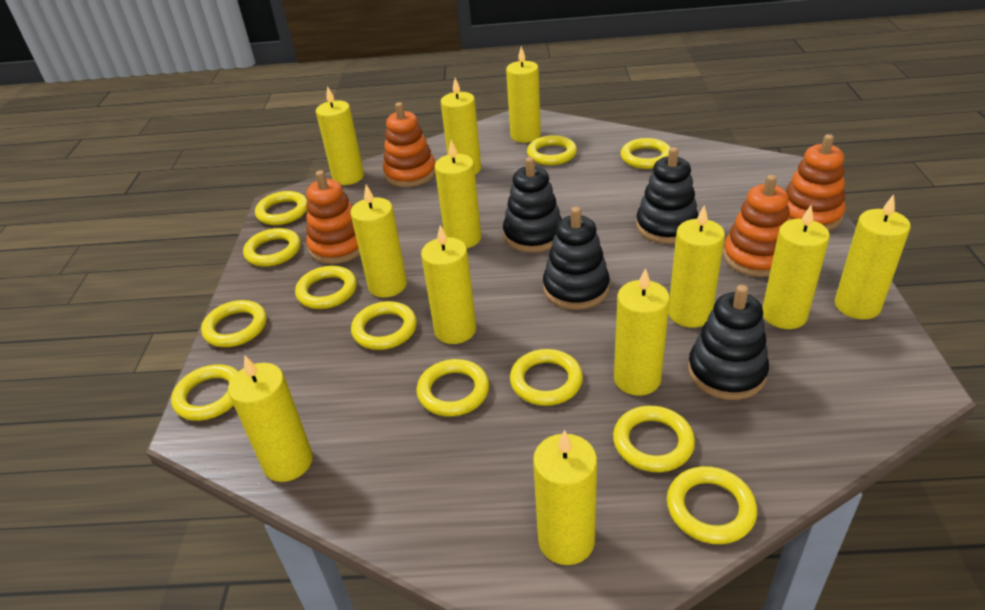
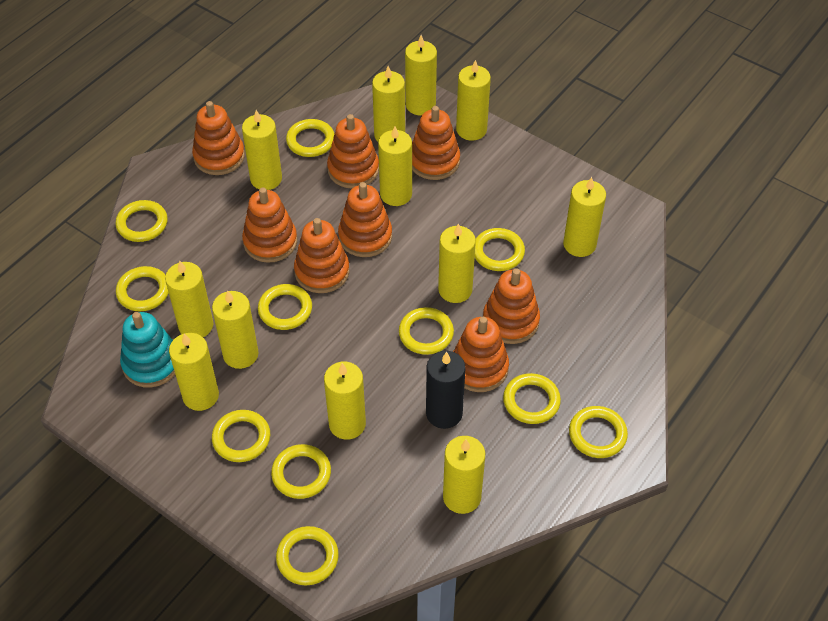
black candle: 0 -> 1
black stacking toy: 4 -> 0
orange stacking toy: 4 -> 8
turquoise stacking toy: 0 -> 1
yellow ring: 12 -> 11

